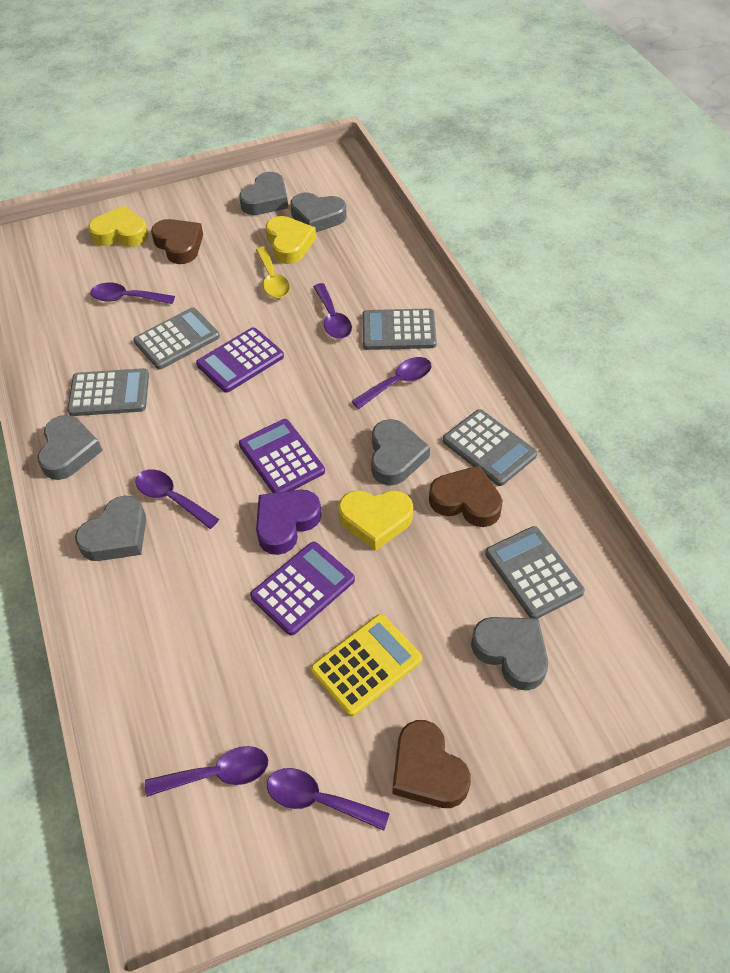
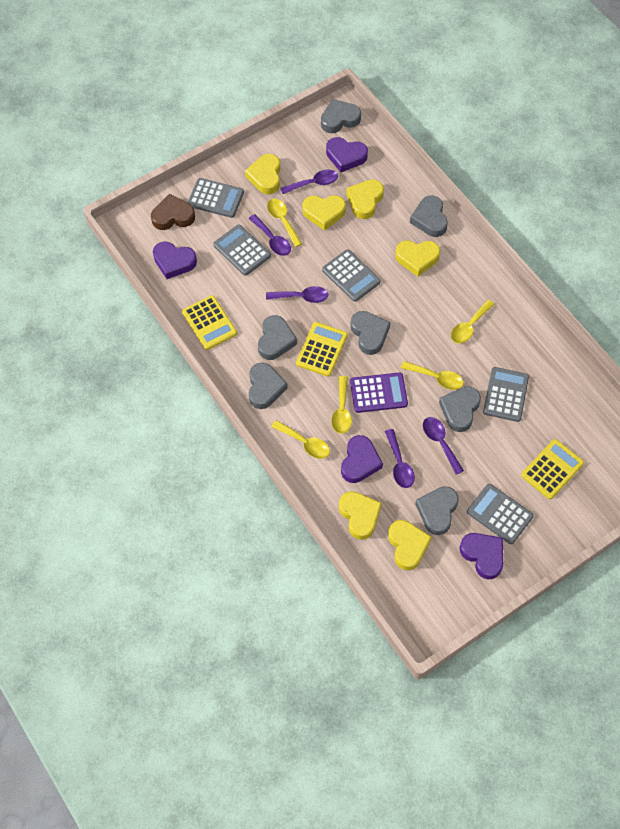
brown heart: 3 -> 1
grey heart: 6 -> 7
purple calculator: 3 -> 1
purple heart: 1 -> 4
purple spoon: 6 -> 5
yellow calculator: 1 -> 3
yellow heart: 3 -> 6
yellow spoon: 1 -> 5

